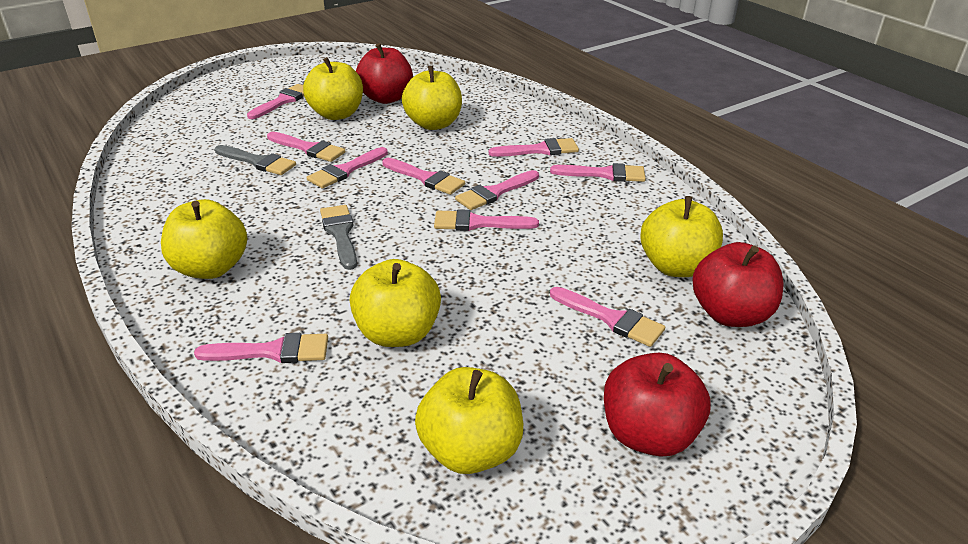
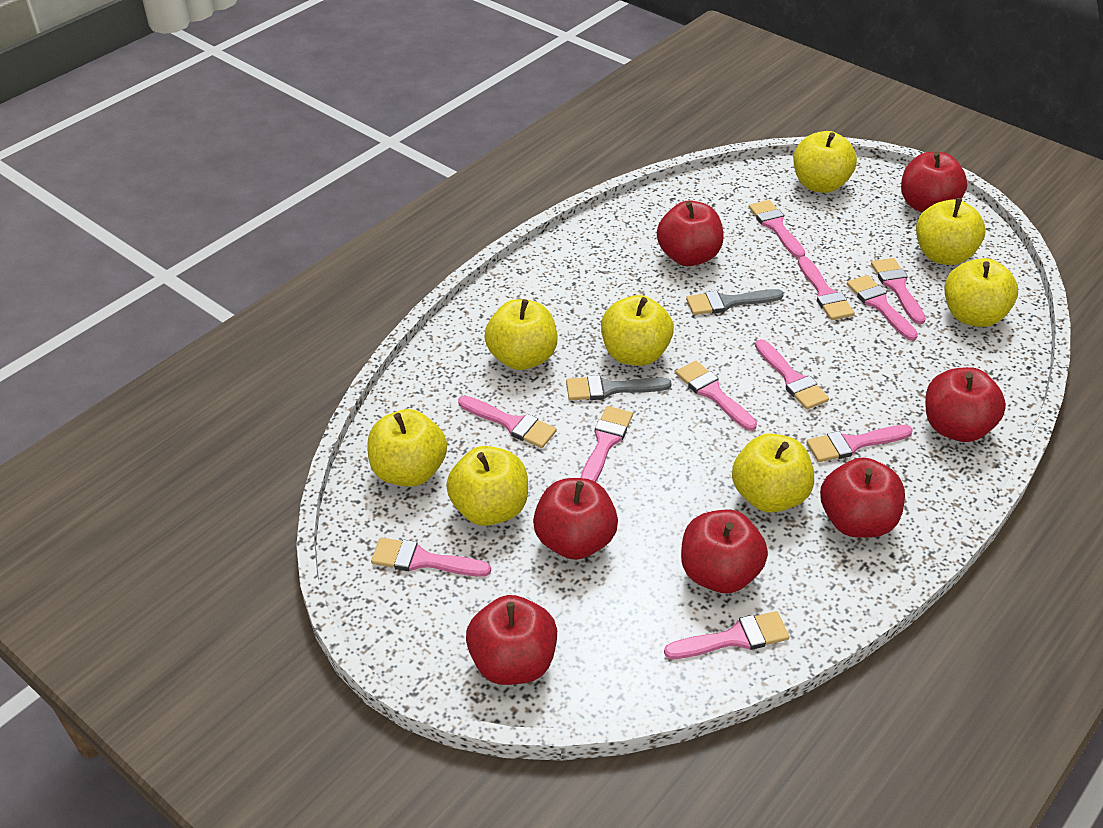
pink brush: 10 -> 11
red apple: 3 -> 7
yellow apple: 6 -> 8

